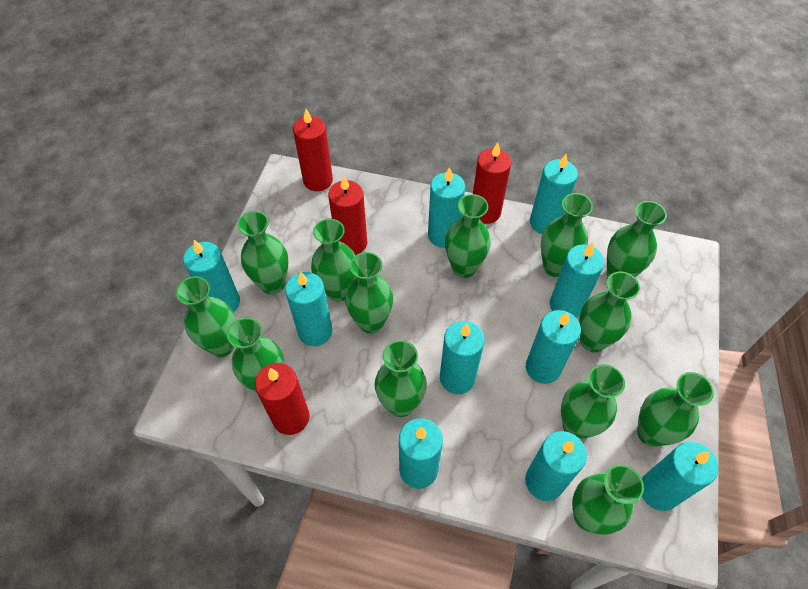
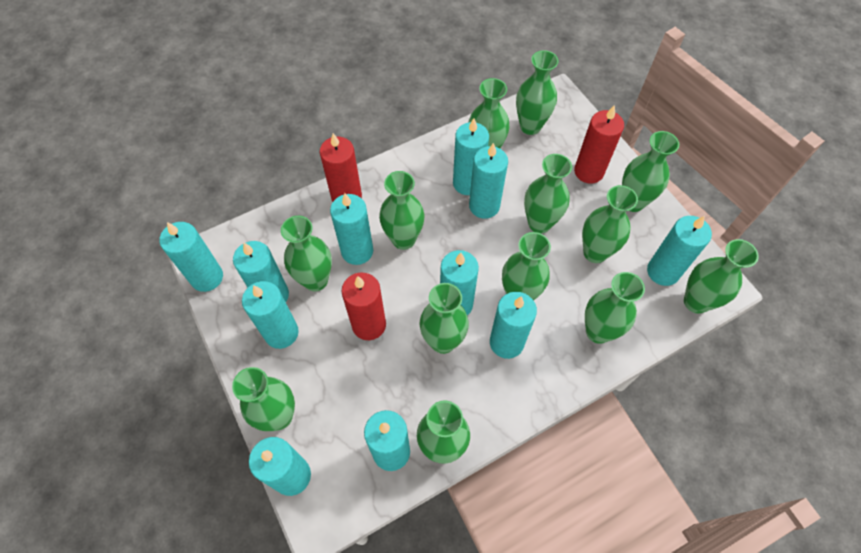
red candle: 4 -> 3
turquoise candle: 10 -> 11

